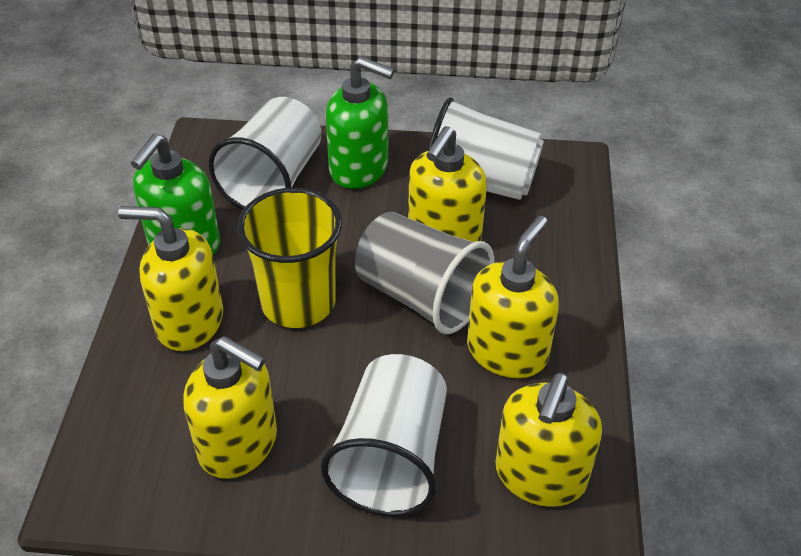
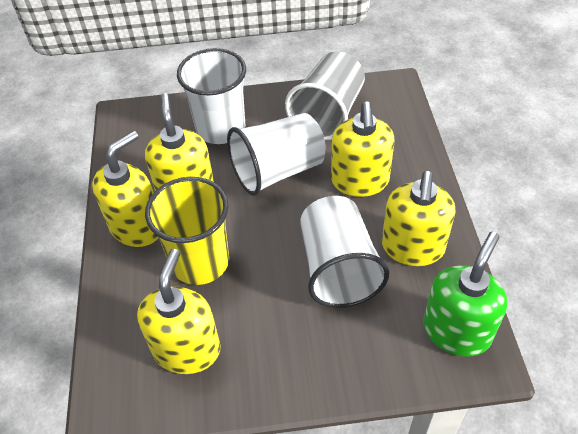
green soap dispenser: 2 -> 1

